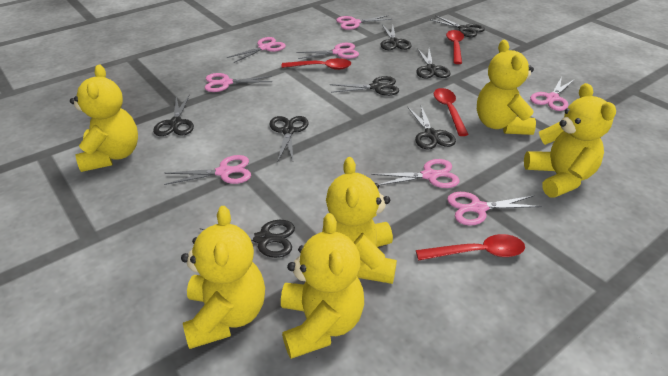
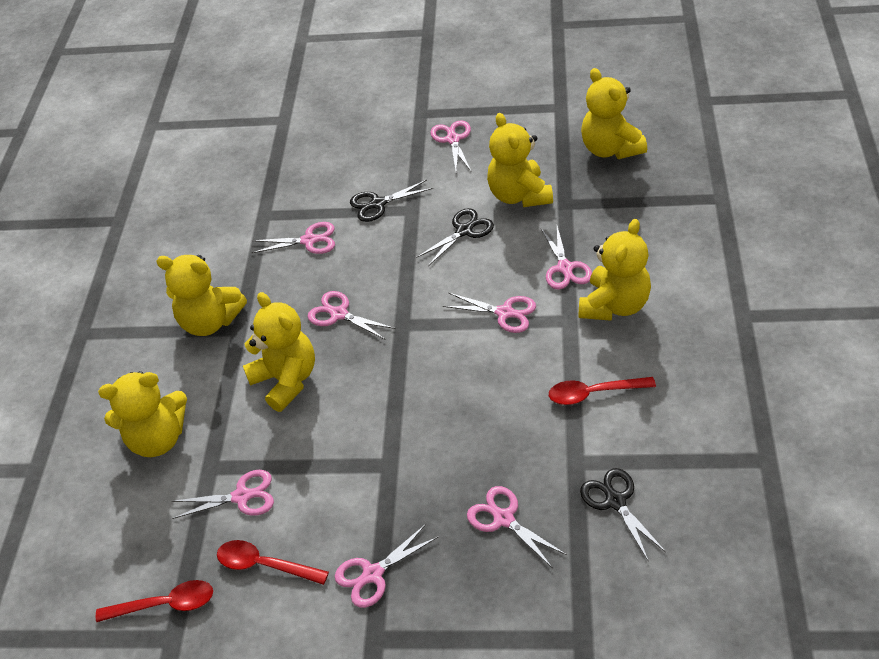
black scissors: 8 -> 3
red spoon: 4 -> 3

